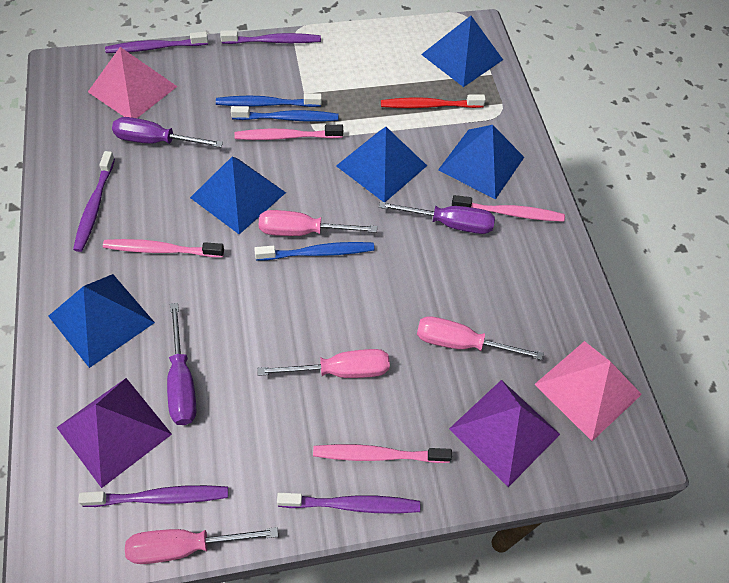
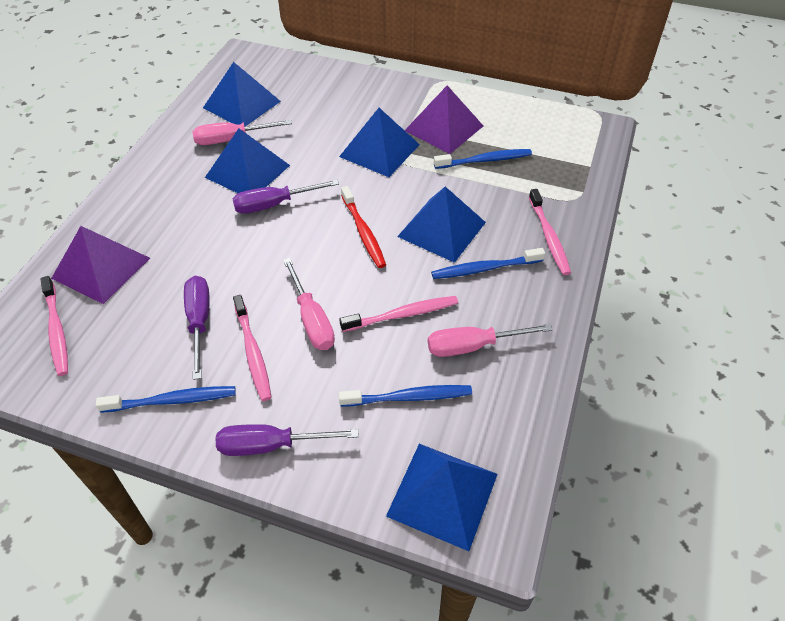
blue toothbrush: 3 -> 4
pink pyramid: 2 -> 0
pink screwdriver: 4 -> 3
purple toothbrush: 5 -> 0

